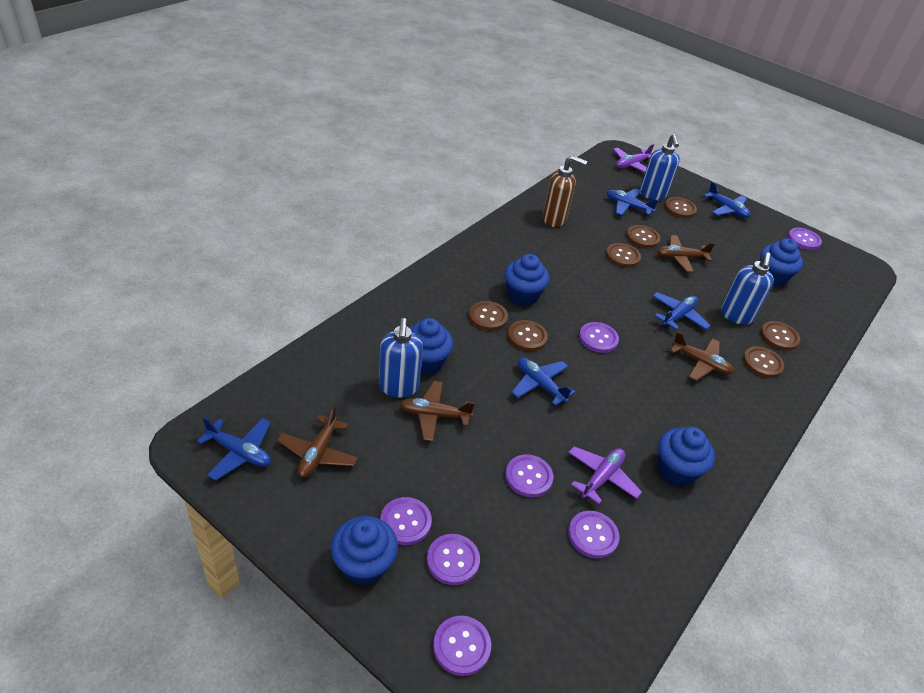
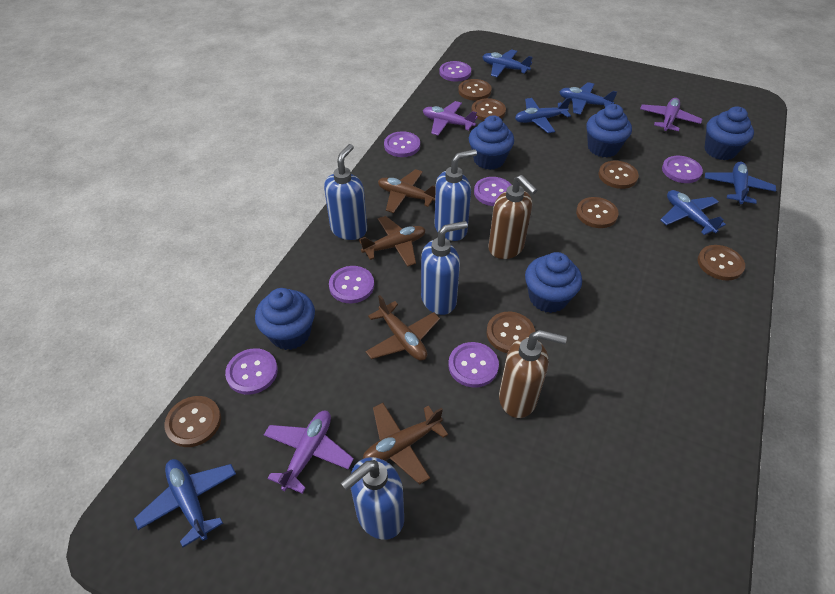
blue plane: 5 -> 6
blue soap dispenser: 3 -> 4
brown soap dispenser: 1 -> 2
purple plane: 2 -> 3

